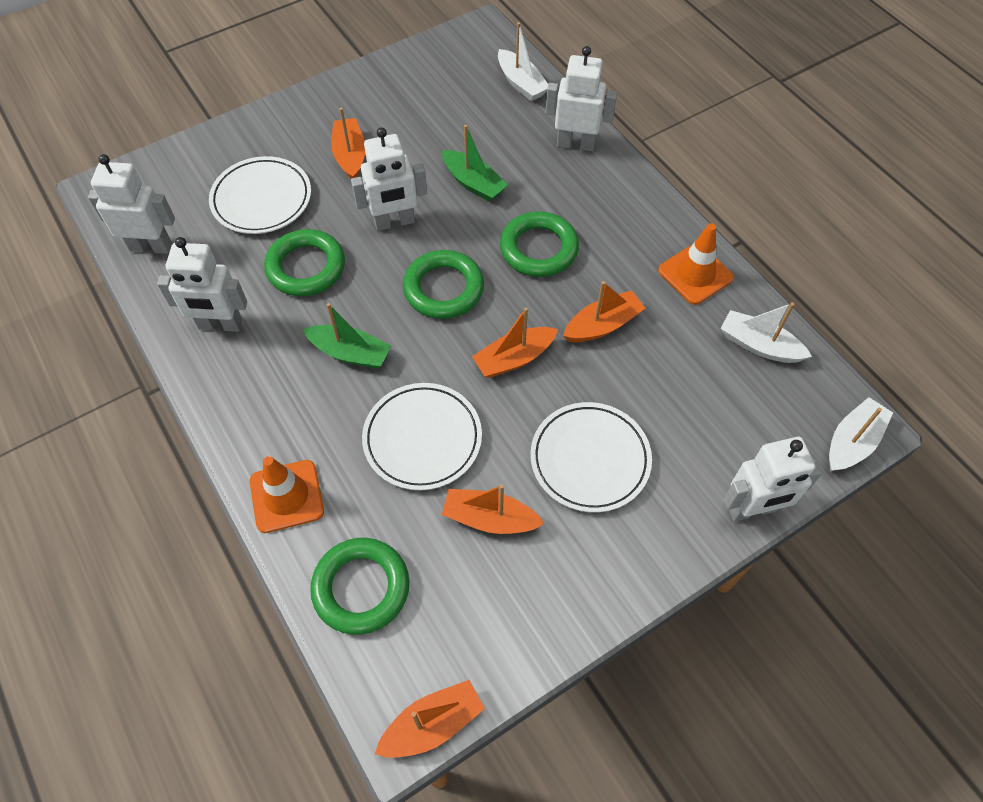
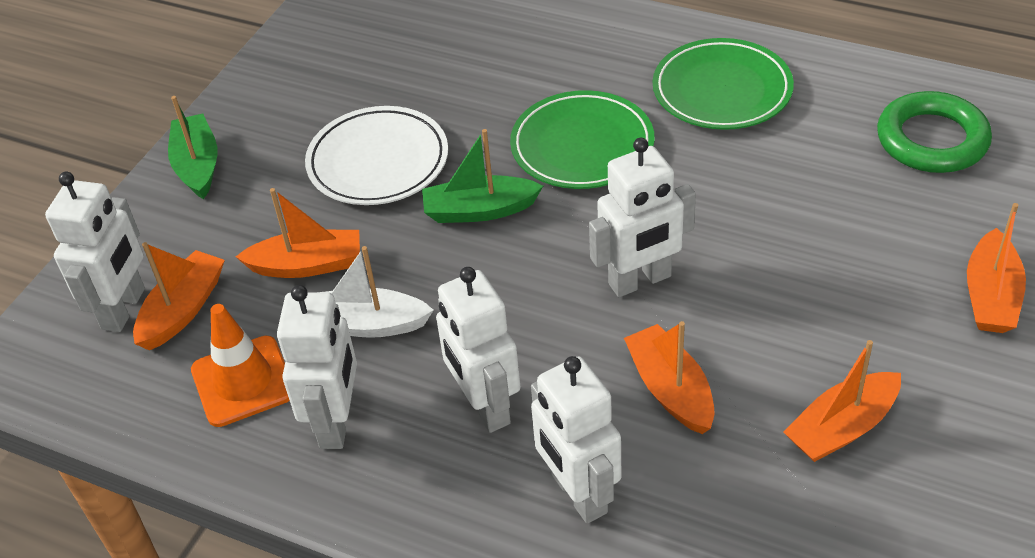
green plate: 0 -> 2
green ring: 4 -> 1
orange traffic cone: 2 -> 1
white boat: 3 -> 1
white plate: 3 -> 1

